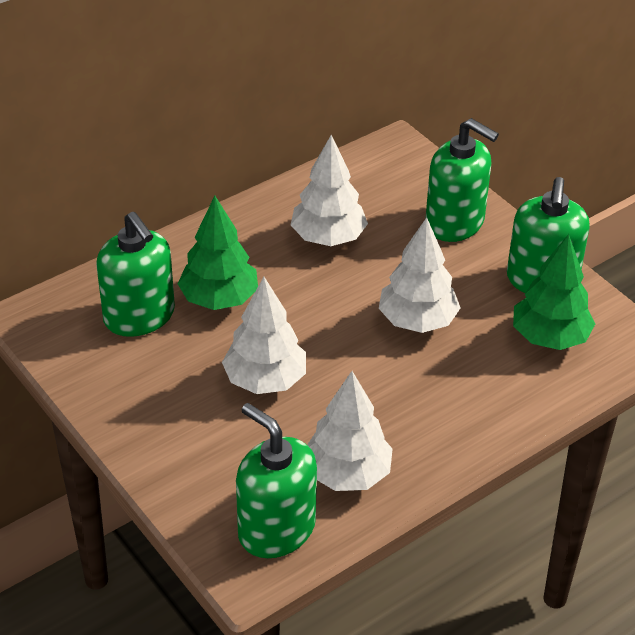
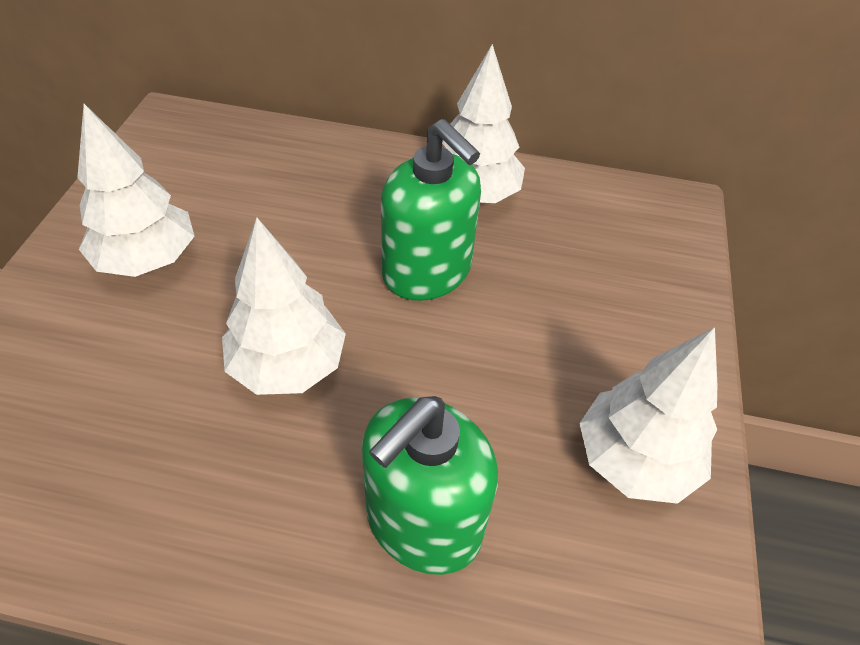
green soap dispenser: 4 -> 2
green tree: 2 -> 0

